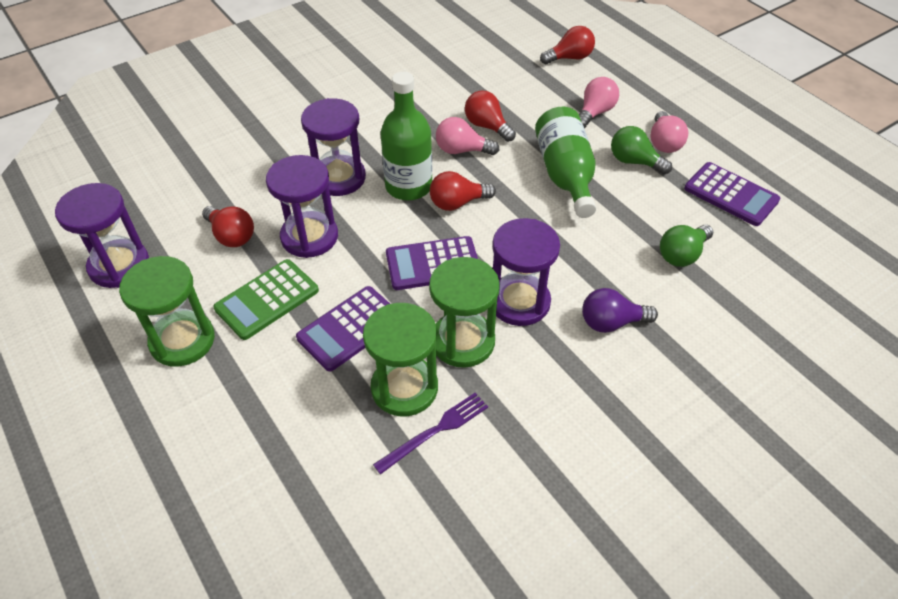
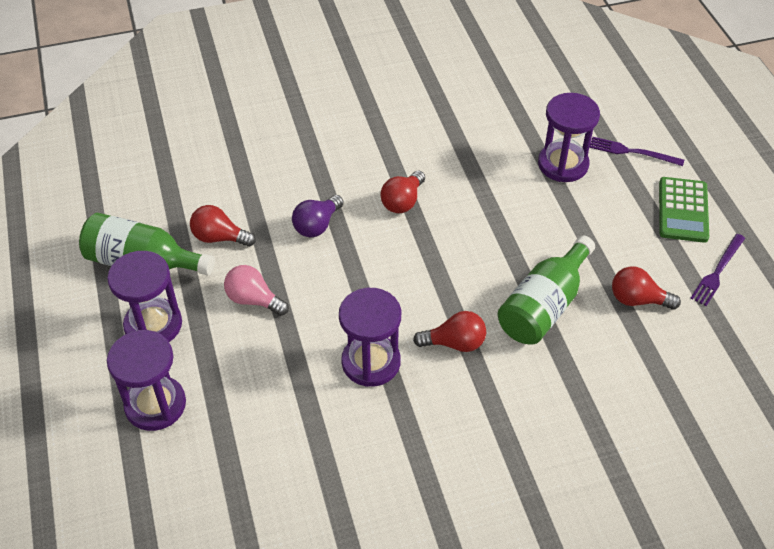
green hourglass: 3 -> 0
green light bulb: 2 -> 0
pink light bulb: 3 -> 1
purple calculator: 3 -> 0
purple fork: 1 -> 2

